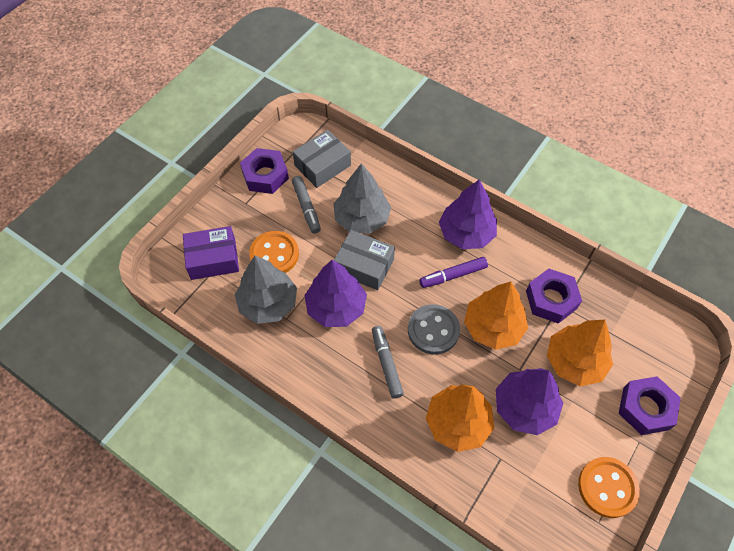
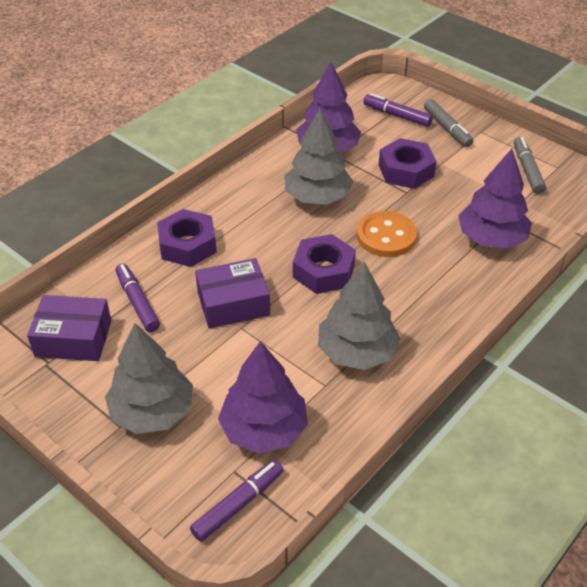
grey box: 2 -> 0
grey button: 1 -> 0
grey tree: 2 -> 3
orange button: 2 -> 1
orange tree: 3 -> 0
purple box: 1 -> 2
purple marker: 1 -> 3

